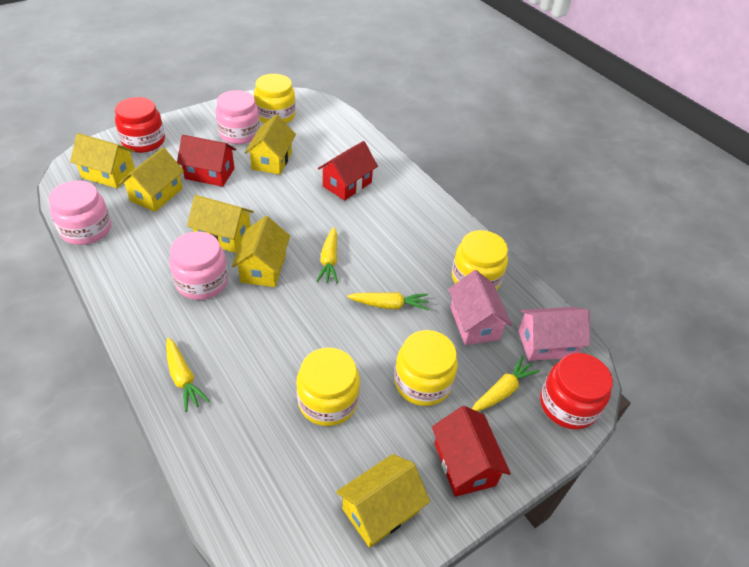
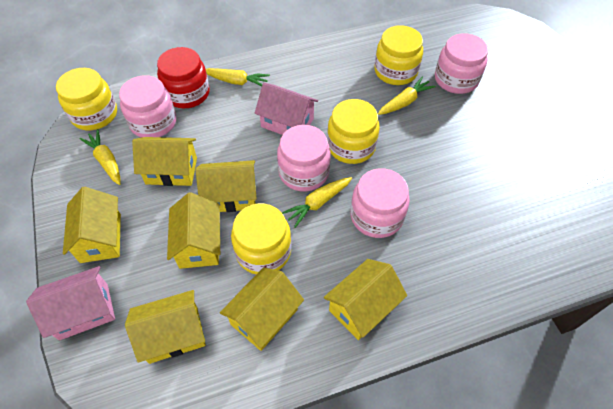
pink jar: 3 -> 4
red house: 3 -> 0
red jar: 2 -> 1
yellow house: 6 -> 7

